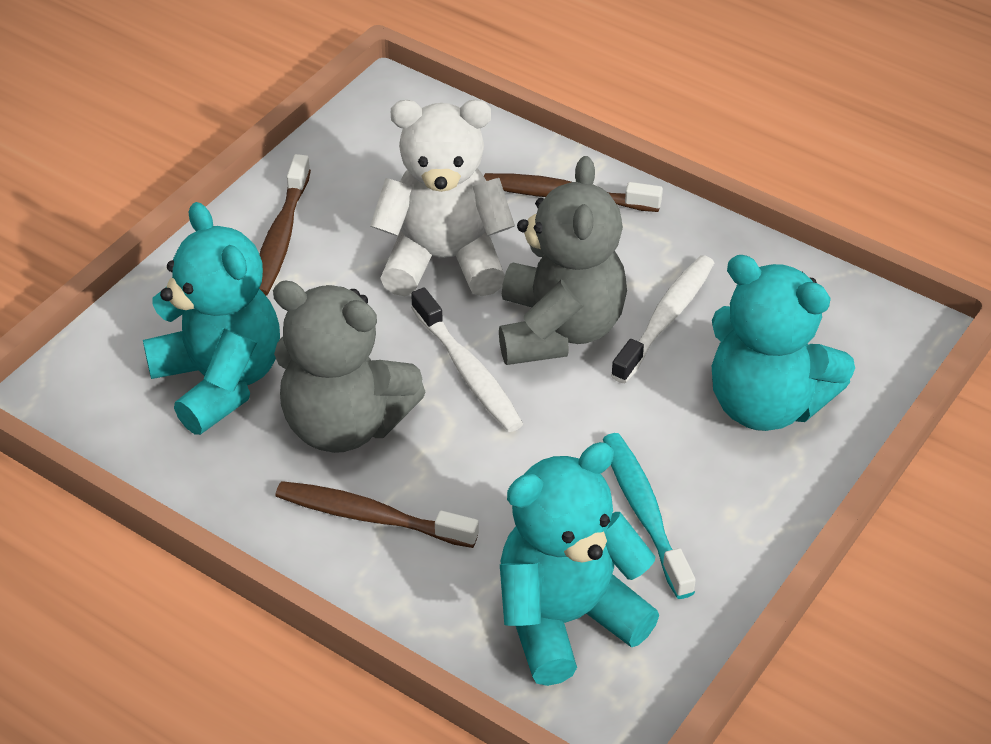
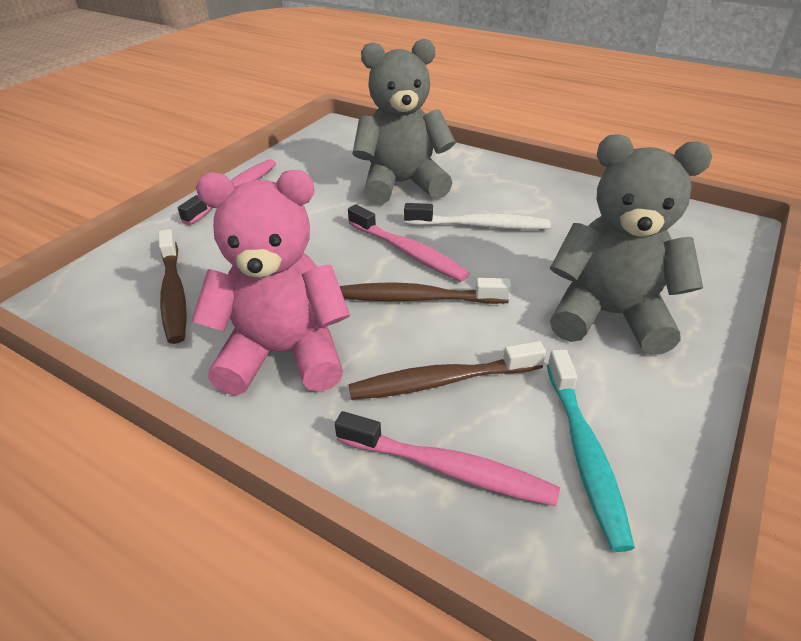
pink teddy bear: 0 -> 1
pink toothbrush: 0 -> 3
turquoise teddy bear: 3 -> 0
white teddy bear: 1 -> 0
white toothbrush: 2 -> 1

